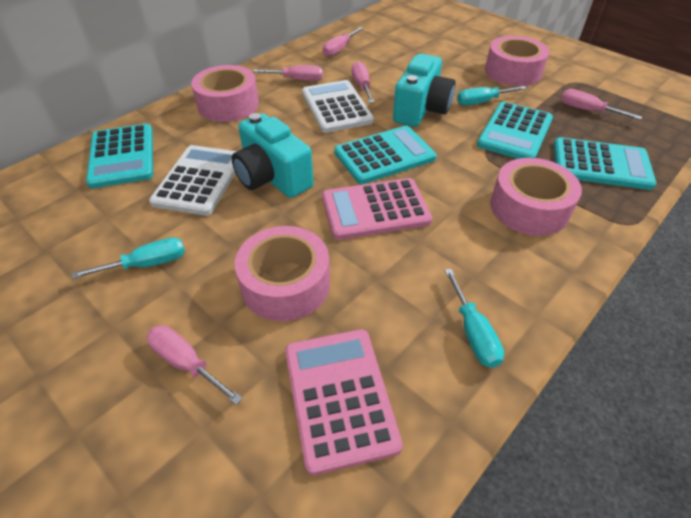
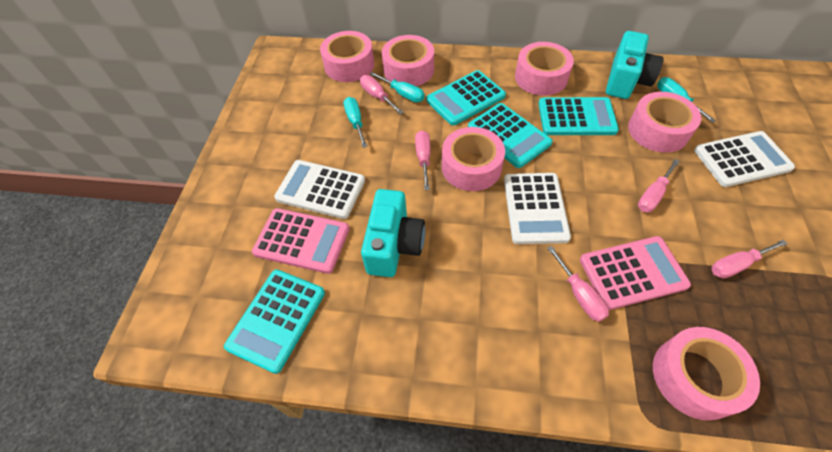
pink tape: 4 -> 6
white calculator: 2 -> 3

